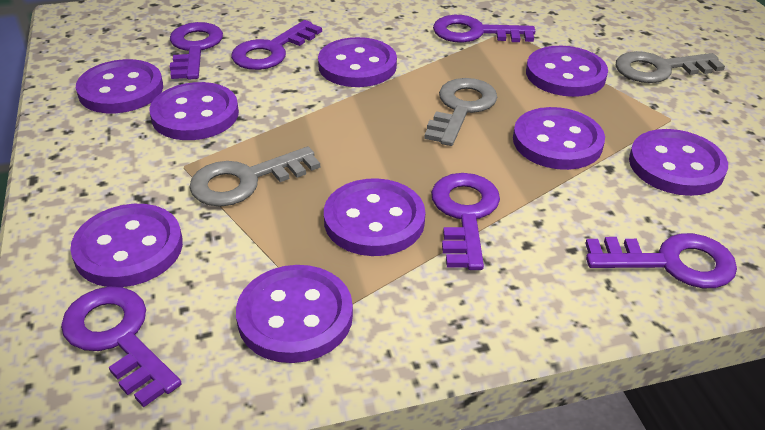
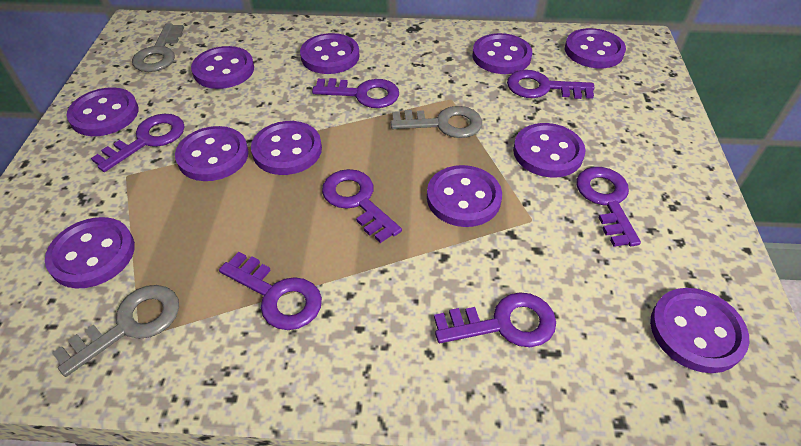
purple button: 9 -> 11
purple key: 6 -> 7

